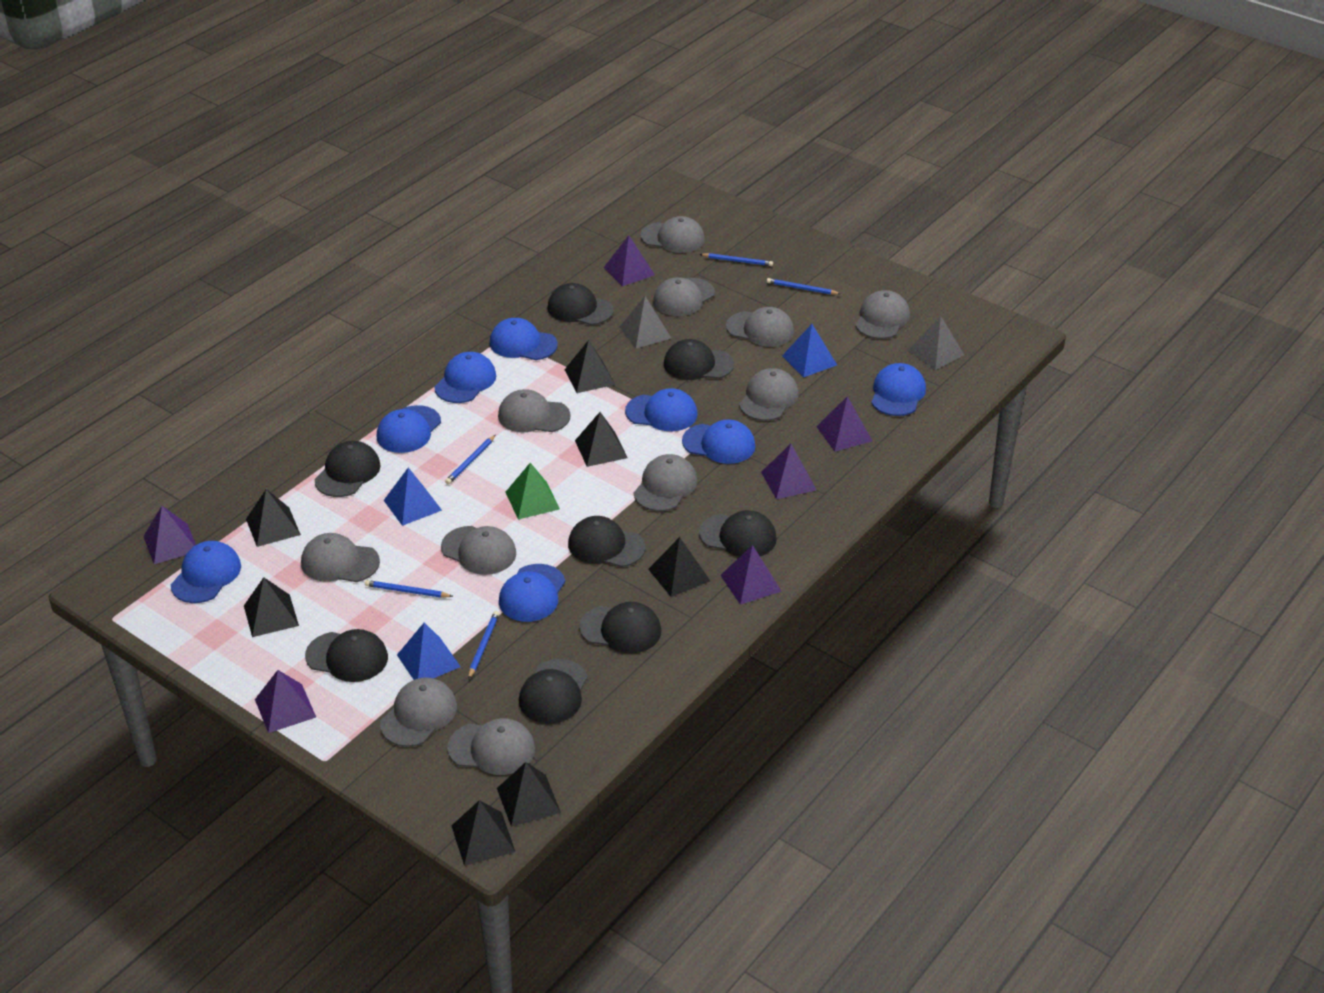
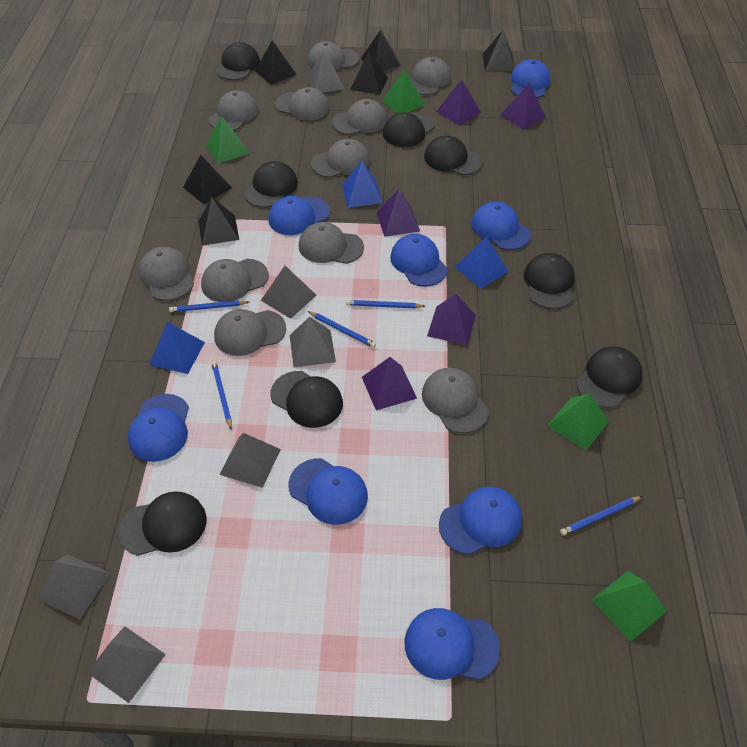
black pyramid: 7 -> 6
green pyramid: 1 -> 4
grey pyramid: 2 -> 6
purple pyramid: 6 -> 5

